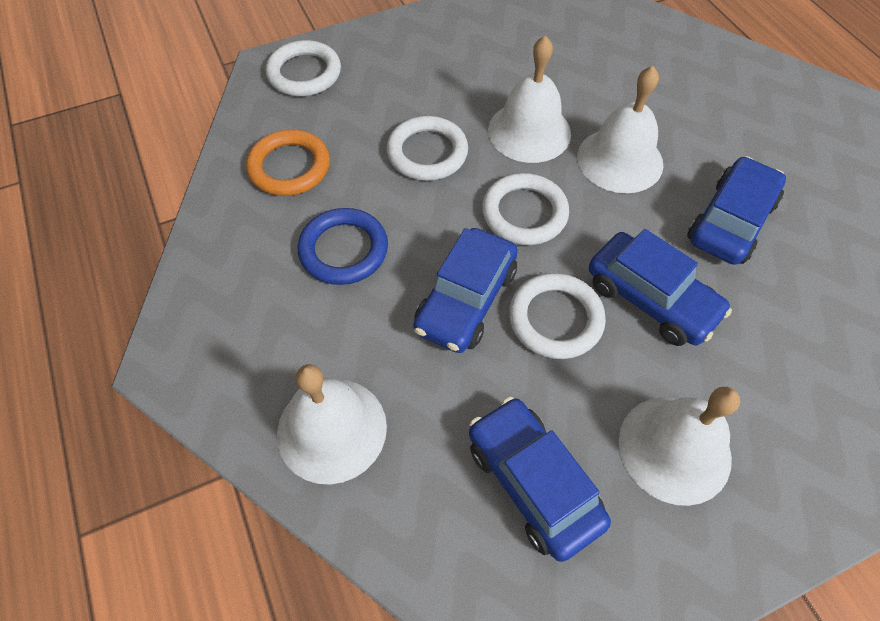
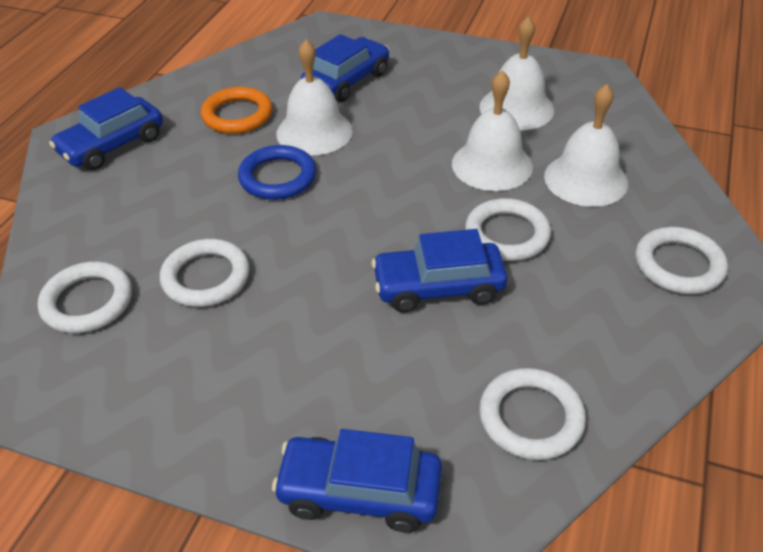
white ring: 4 -> 5

